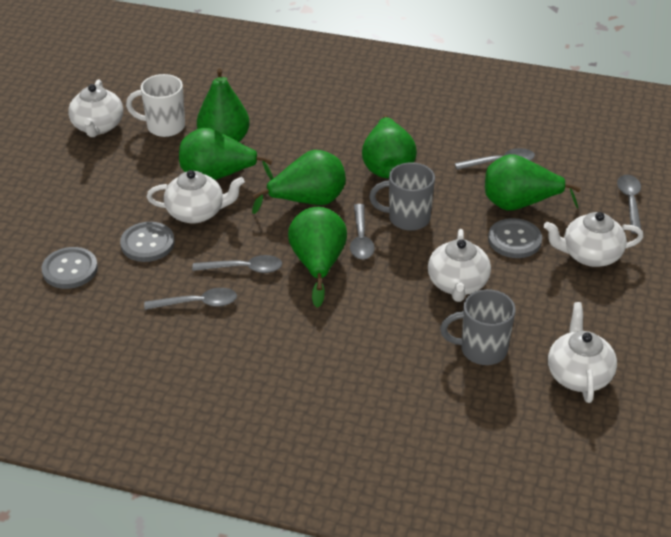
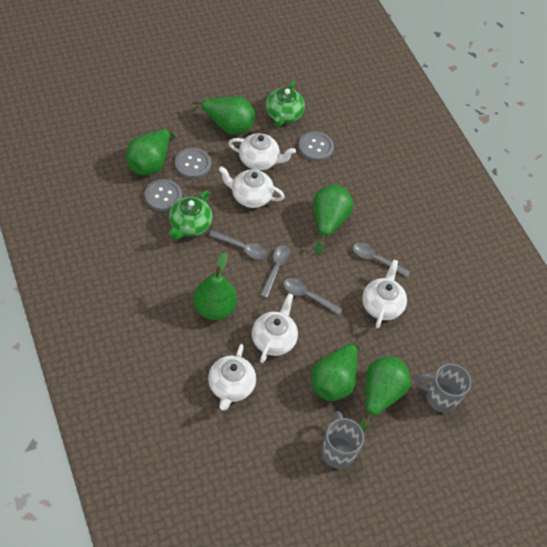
green teapot: 0 -> 2
grey spoon: 5 -> 4
white mug: 1 -> 0

